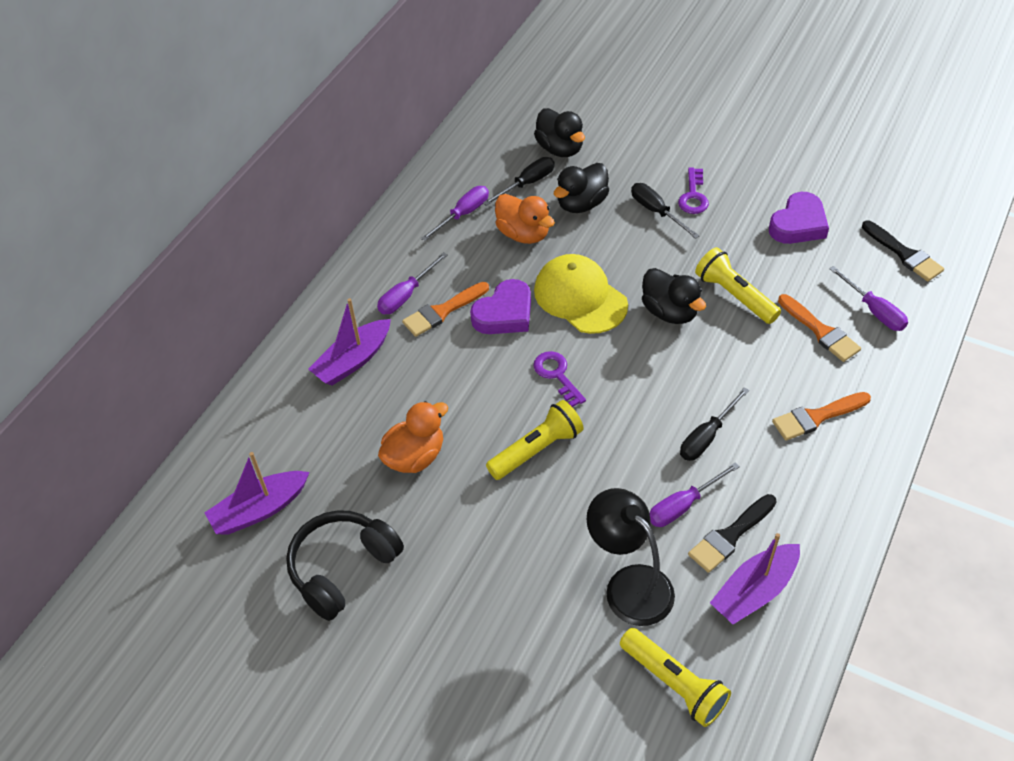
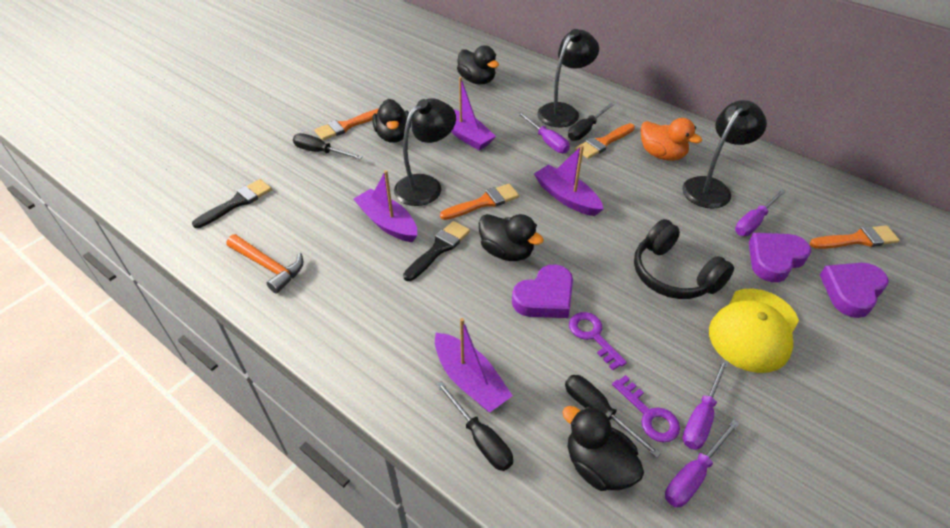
black duck: 3 -> 4
black lamp: 1 -> 3
black screwdriver: 3 -> 4
orange brush: 3 -> 4
orange duck: 2 -> 1
orange hammer: 0 -> 1
purple boat: 3 -> 4
purple heart: 2 -> 3
yellow flashlight: 3 -> 0

